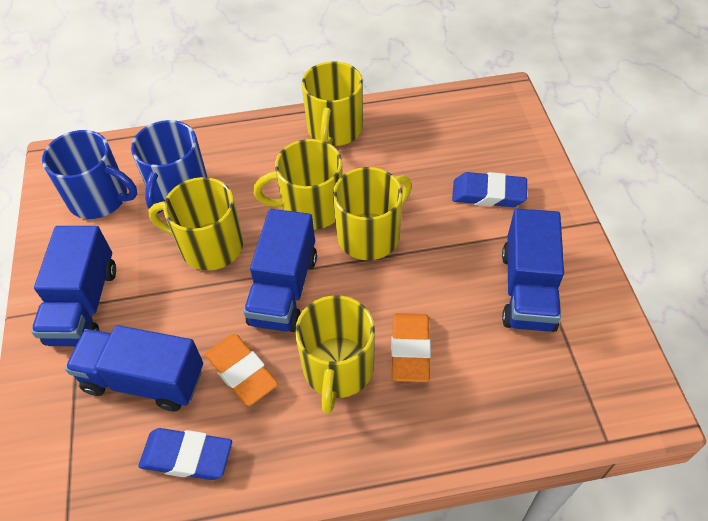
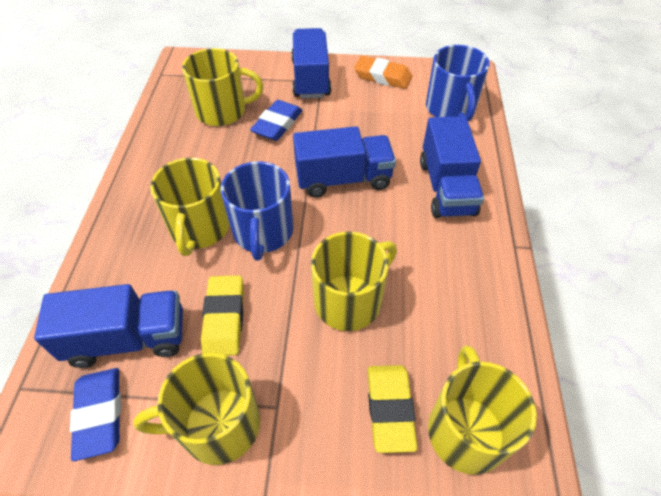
orange eraser: 2 -> 1
yellow eraser: 0 -> 2

